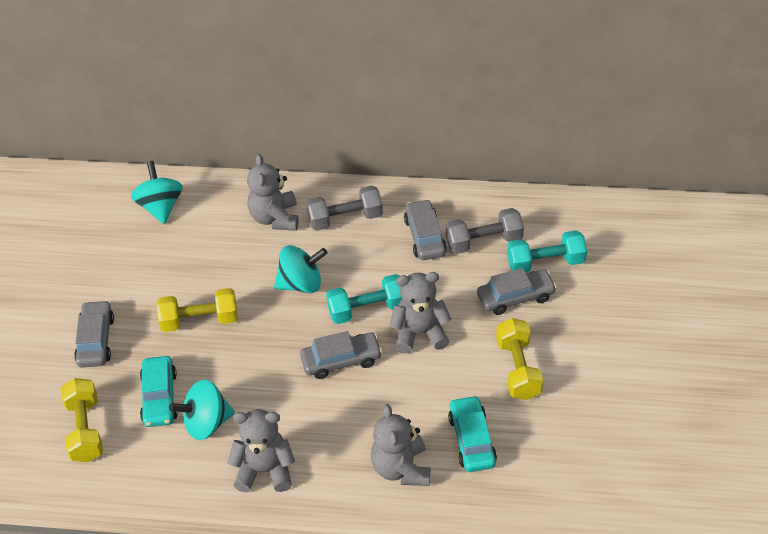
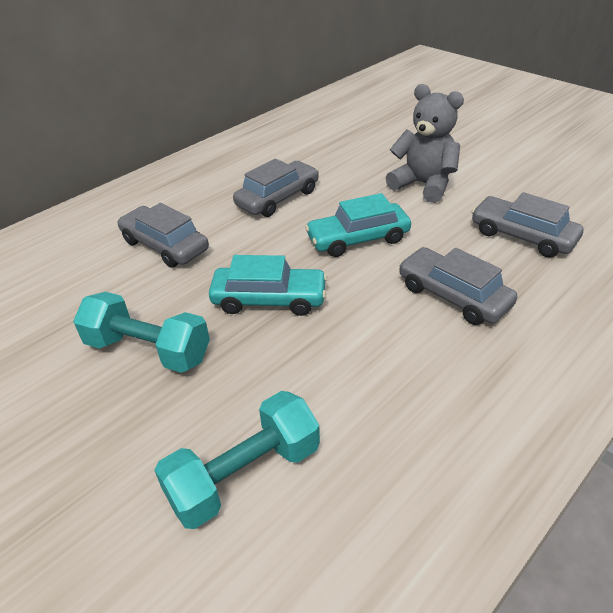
grey dumbbell: 2 -> 0
grey teddy bear: 4 -> 1
turquoise spinning top: 3 -> 0
yellow dumbbell: 3 -> 0

